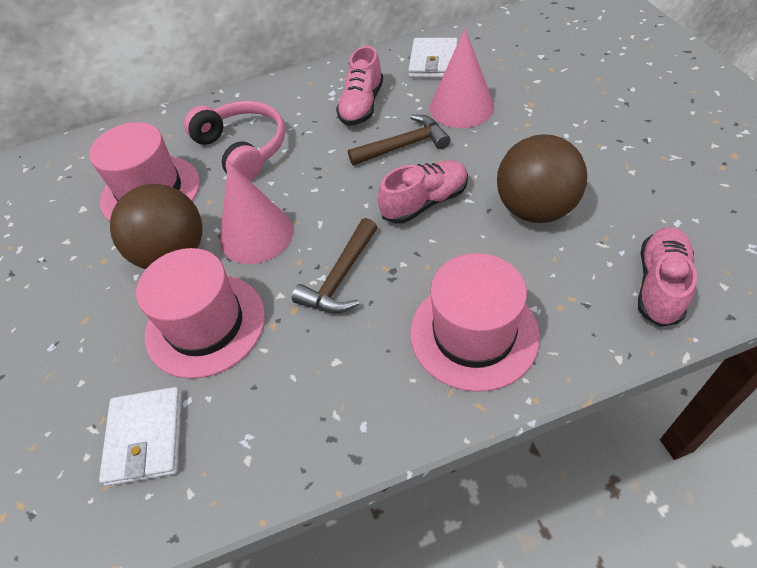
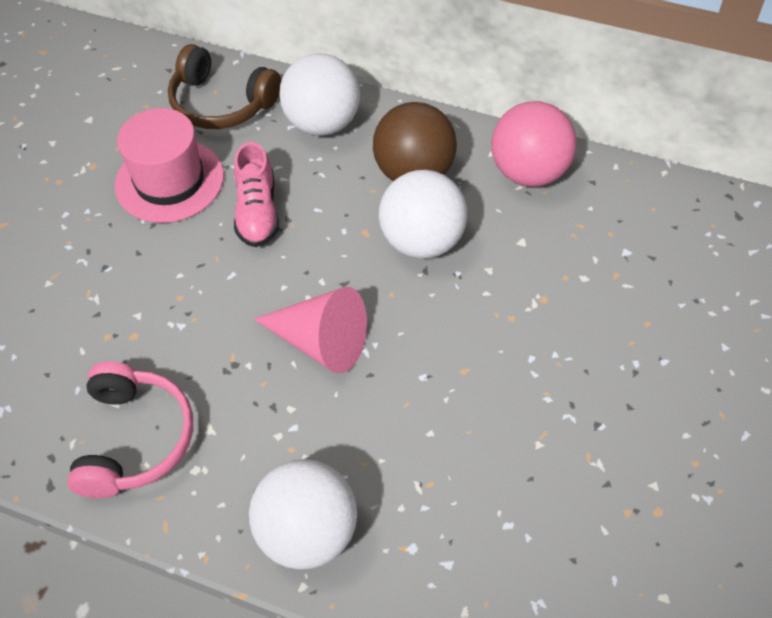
brown ball: 2 -> 1
brown hammer: 2 -> 0
brown headphones: 0 -> 1
pink ball: 0 -> 1
pink cone: 2 -> 1
pink hat: 3 -> 1
pink shoe: 3 -> 1
white ball: 0 -> 3
white wallet: 2 -> 0

